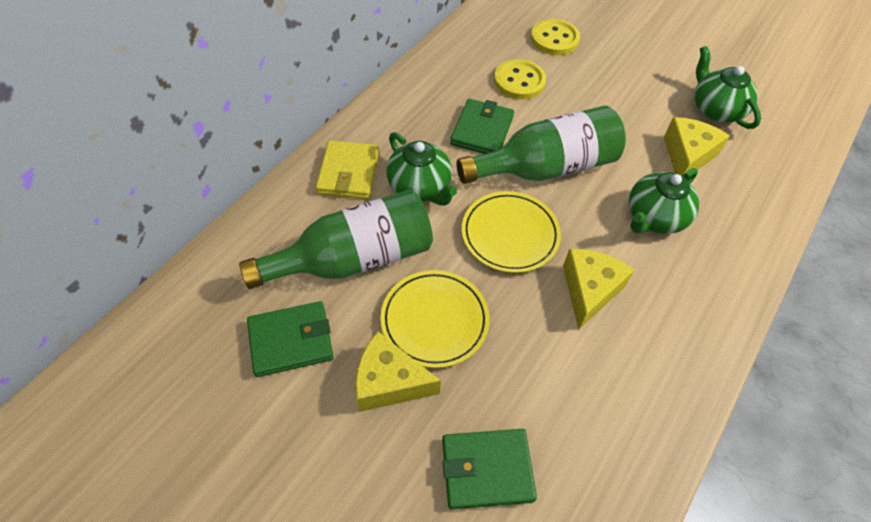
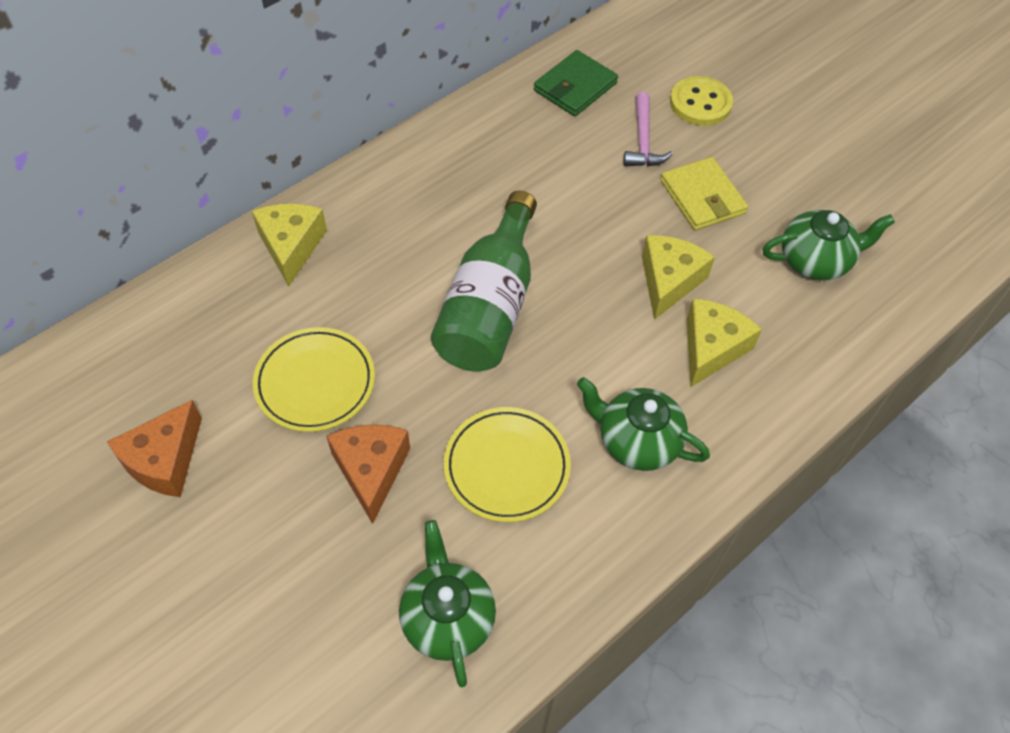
green bottle: 2 -> 1
green wallet: 3 -> 1
orange cheese: 0 -> 2
pink hammer: 0 -> 1
yellow button: 2 -> 1

